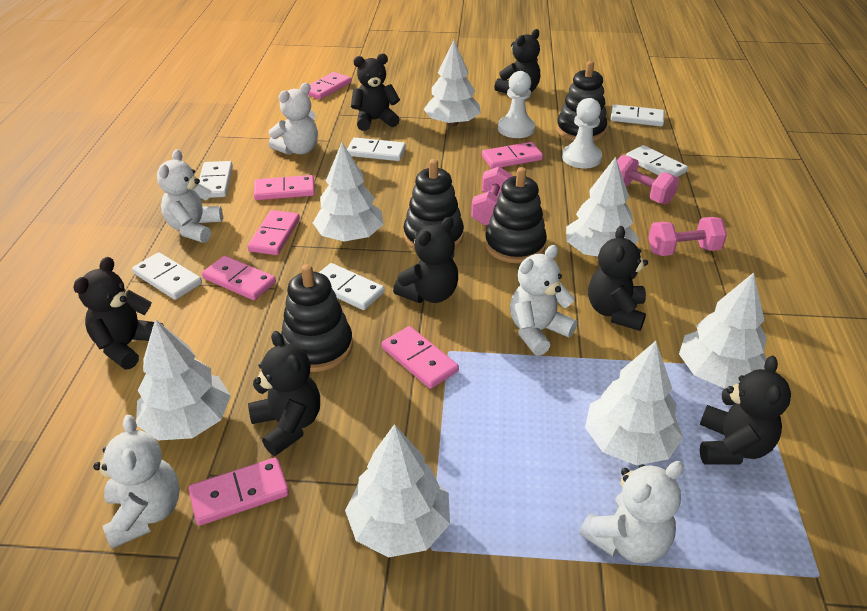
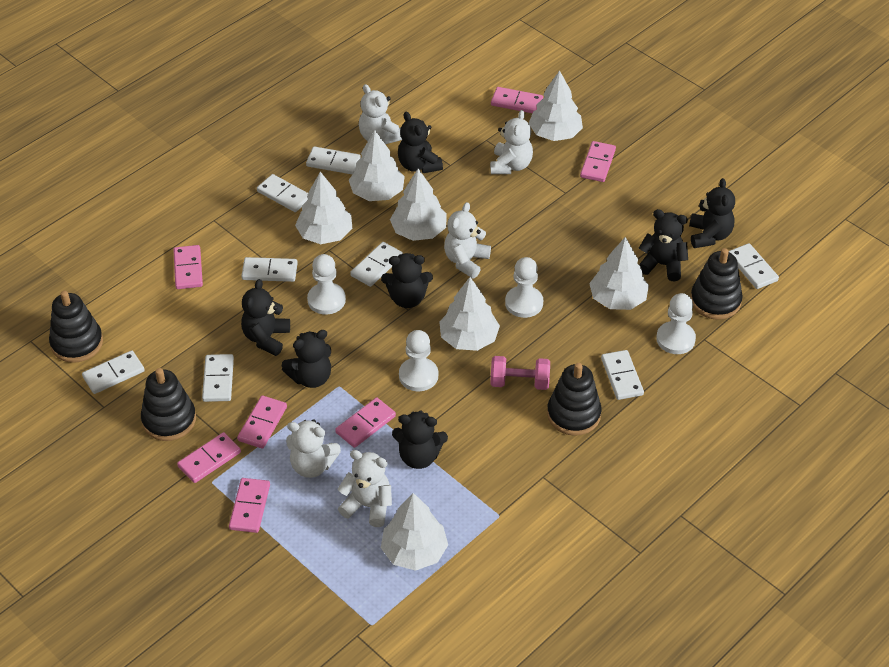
pink dumbbell: 3 -> 1
white domino: 6 -> 8
white pawn: 2 -> 4

